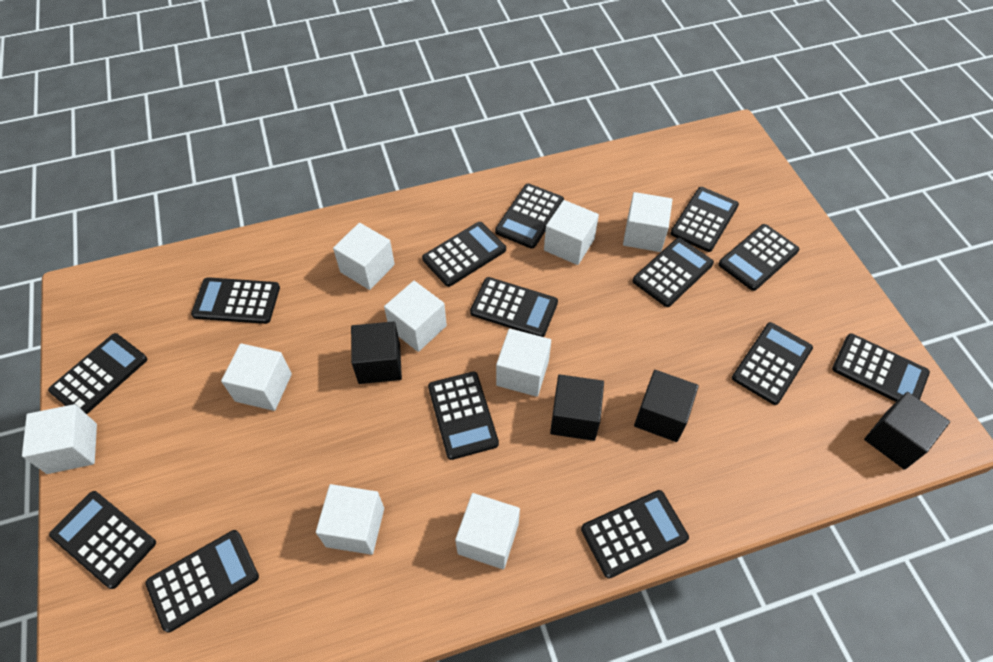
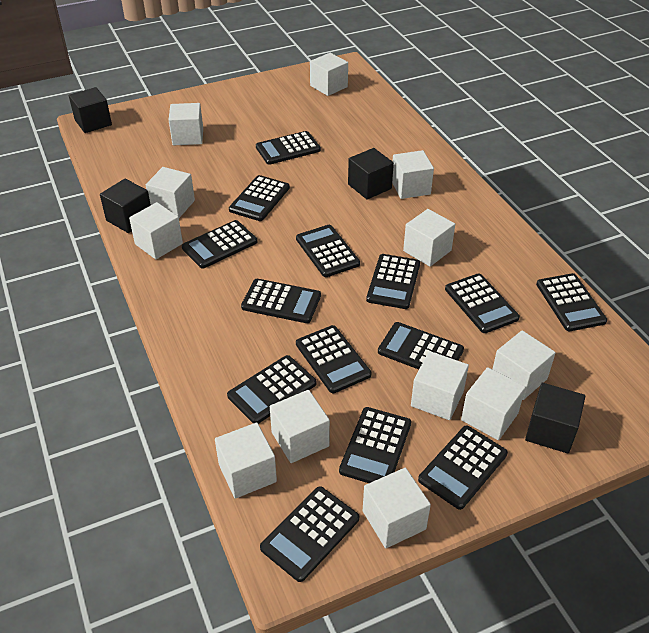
white cube: 9 -> 12

